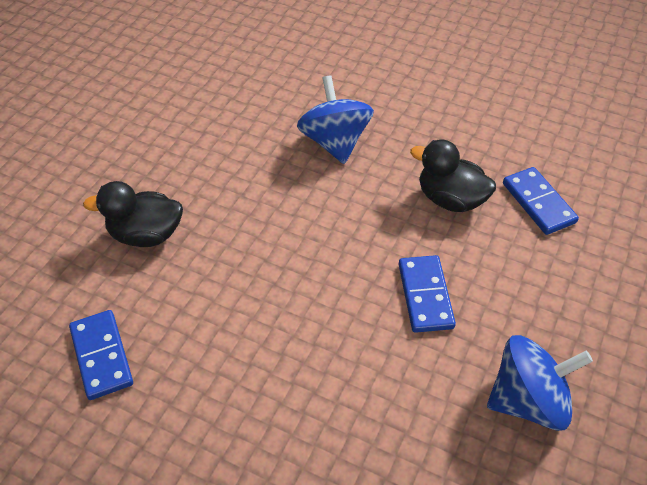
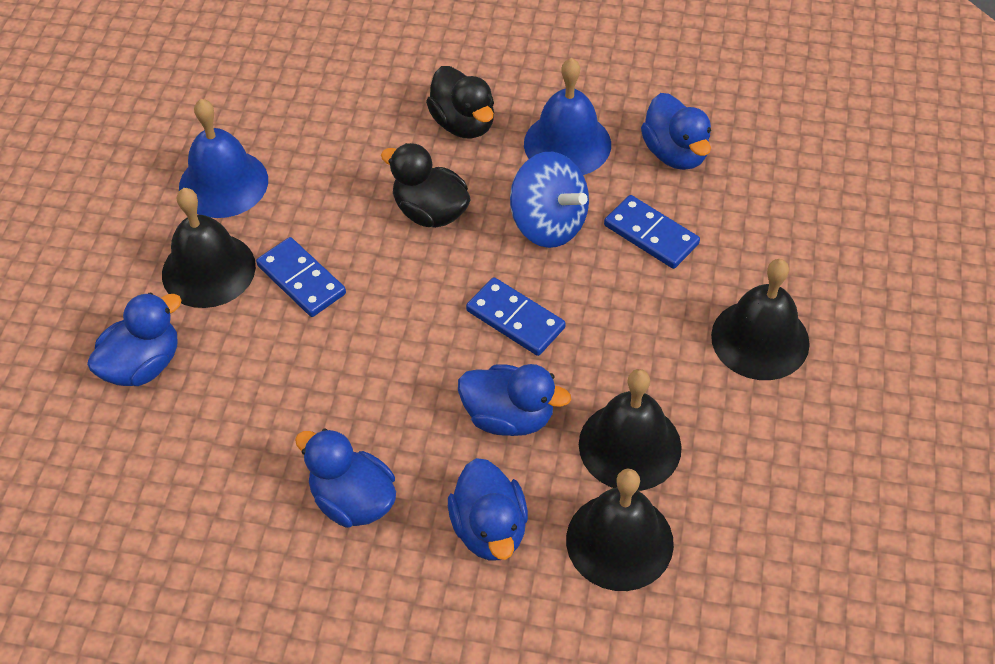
black bell: 0 -> 4
blue bell: 0 -> 2
blue duck: 0 -> 5
blue spinning top: 2 -> 1

